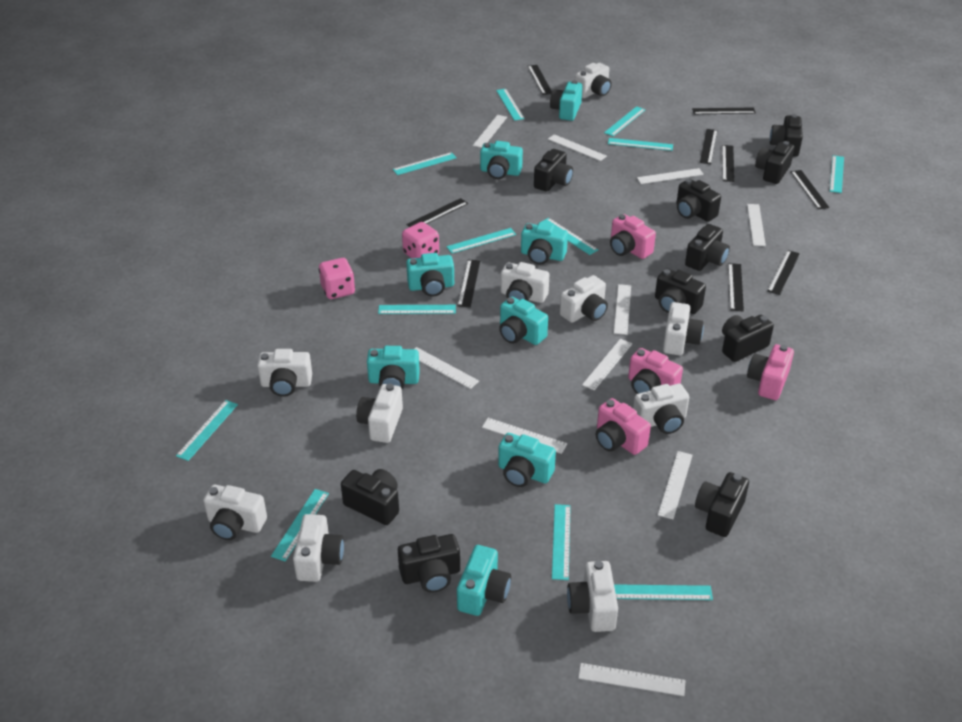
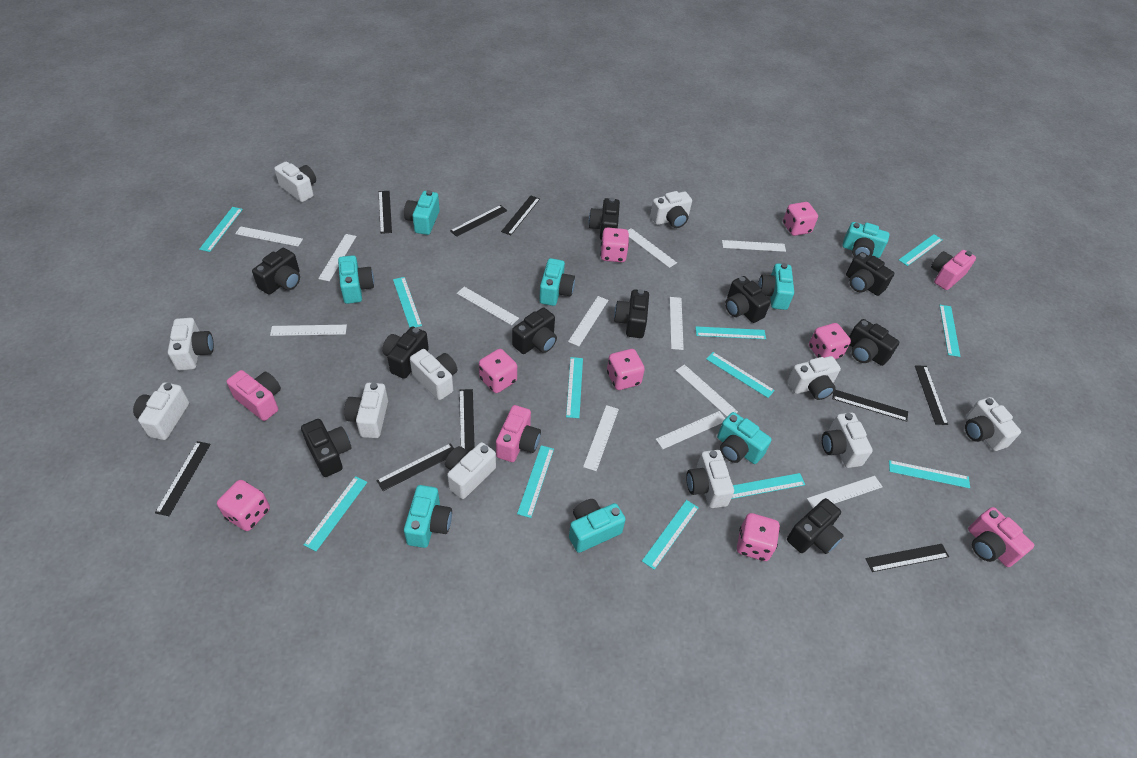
pink dice: 2 -> 7
white camera: 10 -> 11
white ruler: 10 -> 12

